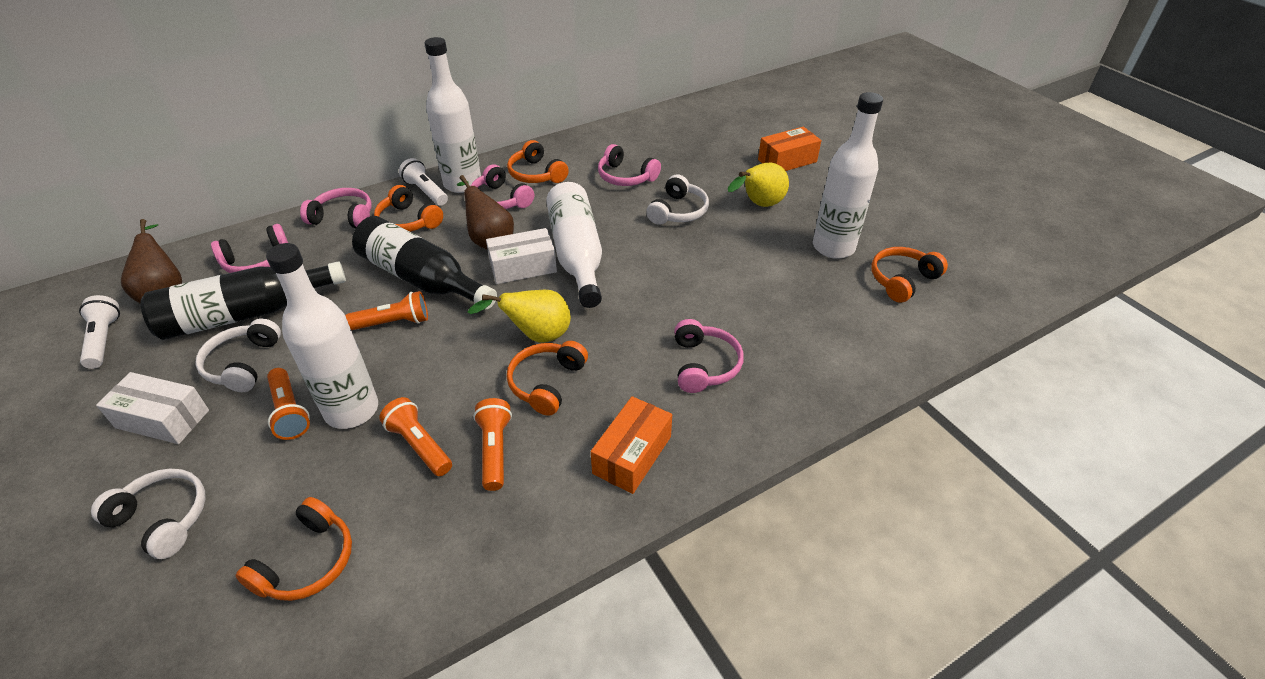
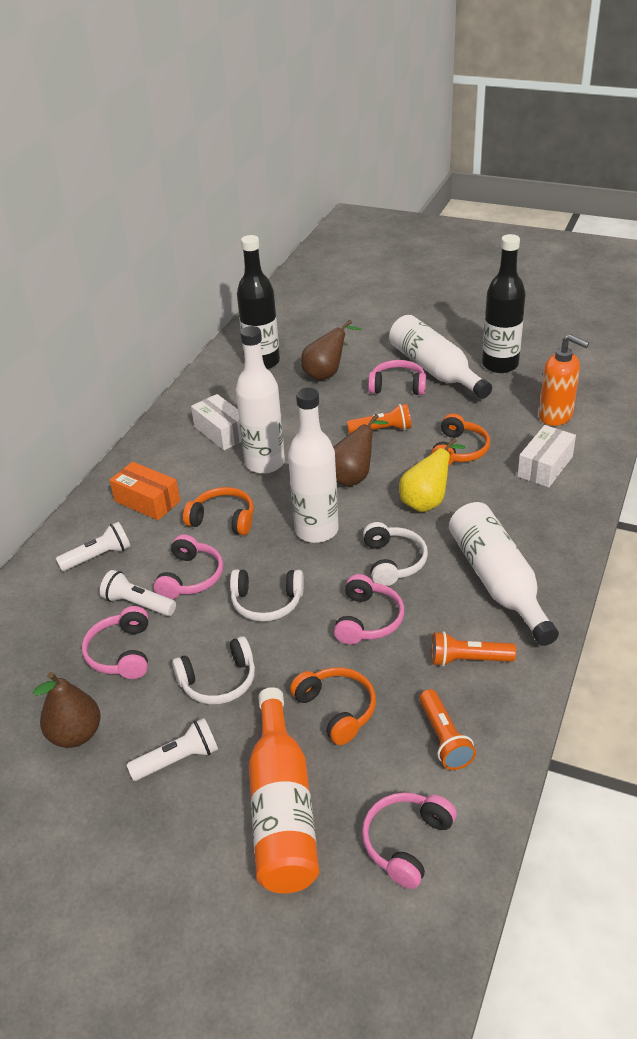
brown pear: 2 -> 3
orange bottle: 0 -> 1
orange box: 2 -> 1
orange flashlight: 4 -> 3
orange headphones: 5 -> 3
orange soap dispenser: 0 -> 1
white flashlight: 2 -> 3
yellow pear: 2 -> 1

